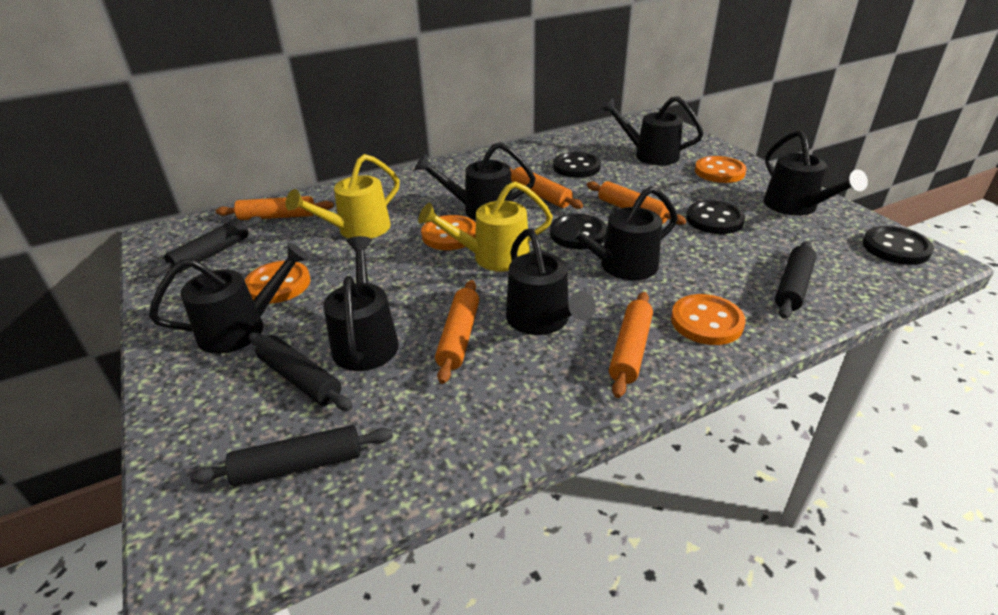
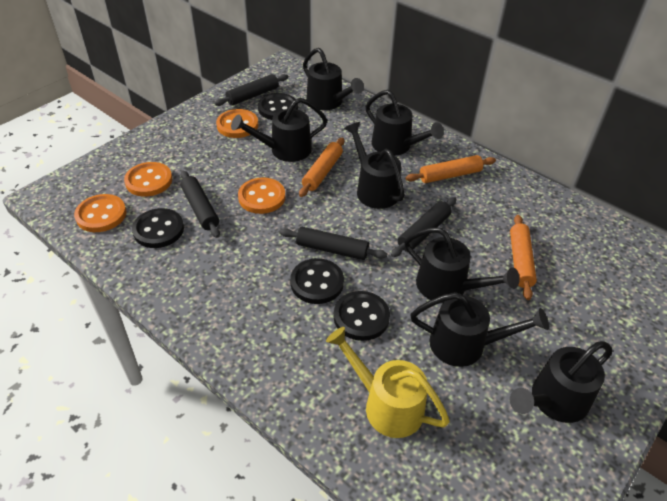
orange rolling pin: 5 -> 3
yellow watering can: 2 -> 1

